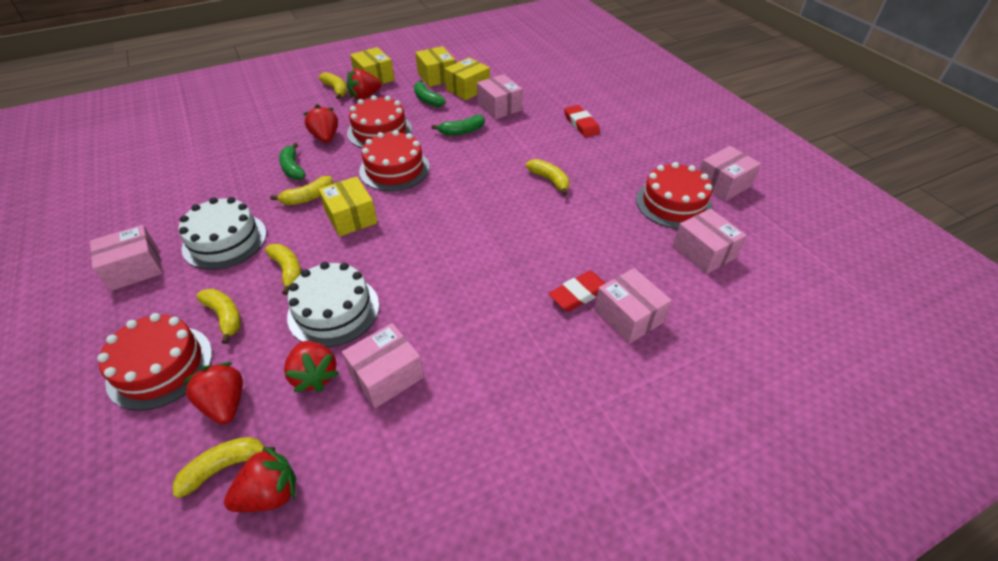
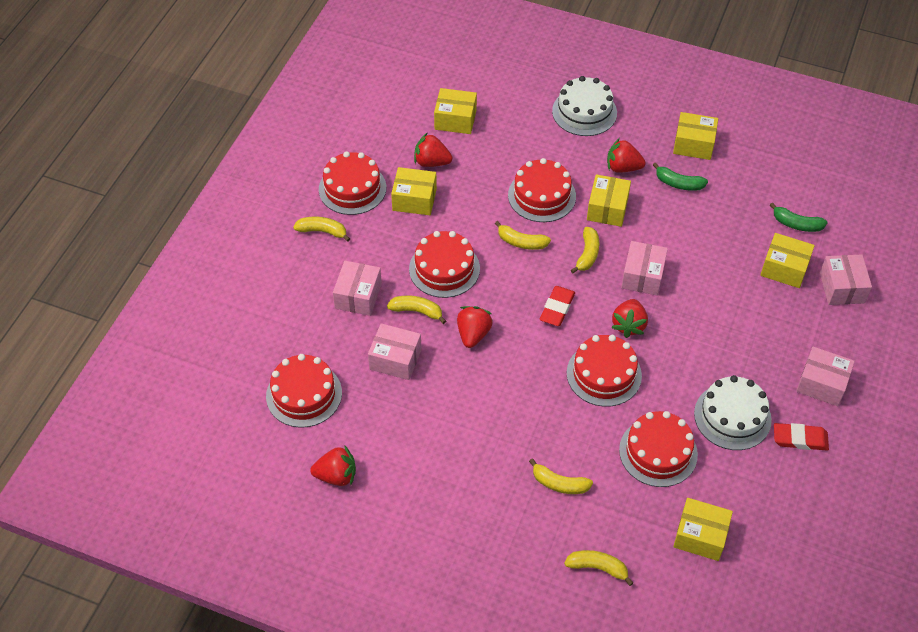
green banana: 3 -> 2
pink box: 6 -> 5
red cake: 4 -> 6
yellow box: 4 -> 6

